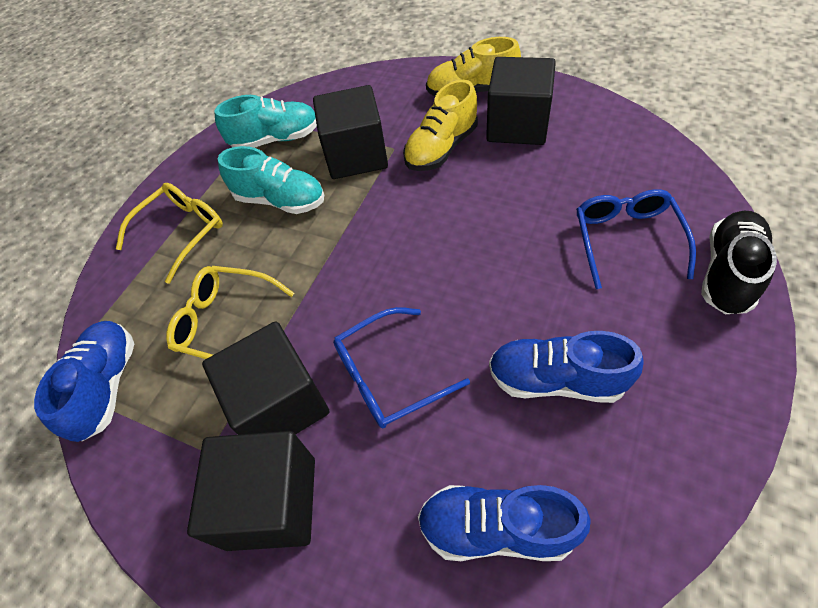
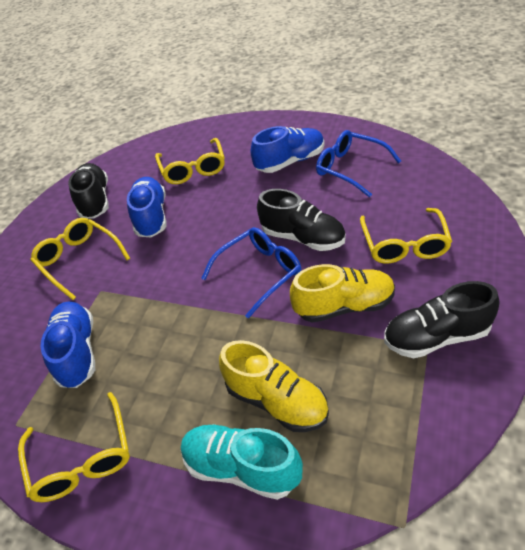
black cube: 4 -> 0
black shoe: 1 -> 3
turquoise shoe: 2 -> 1
yellow glasses: 2 -> 4

